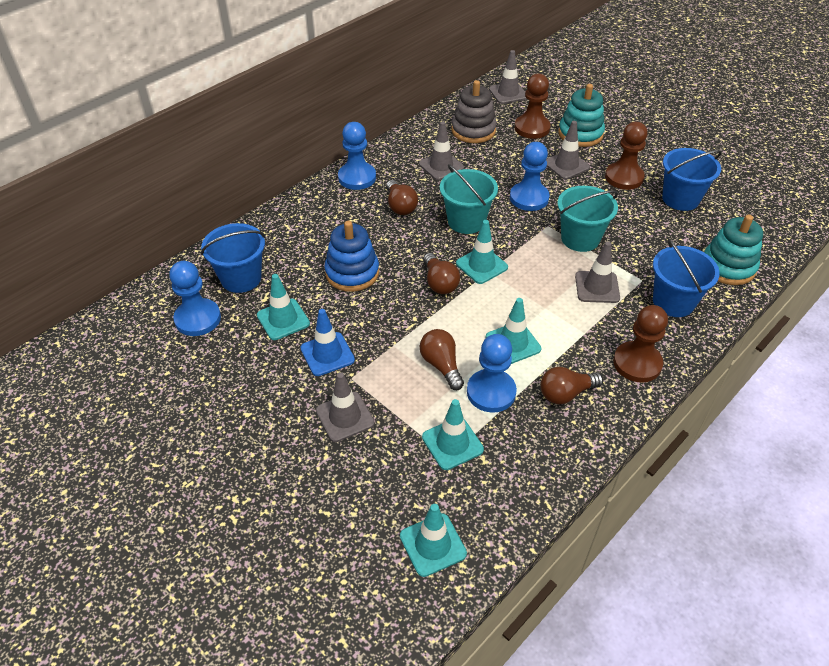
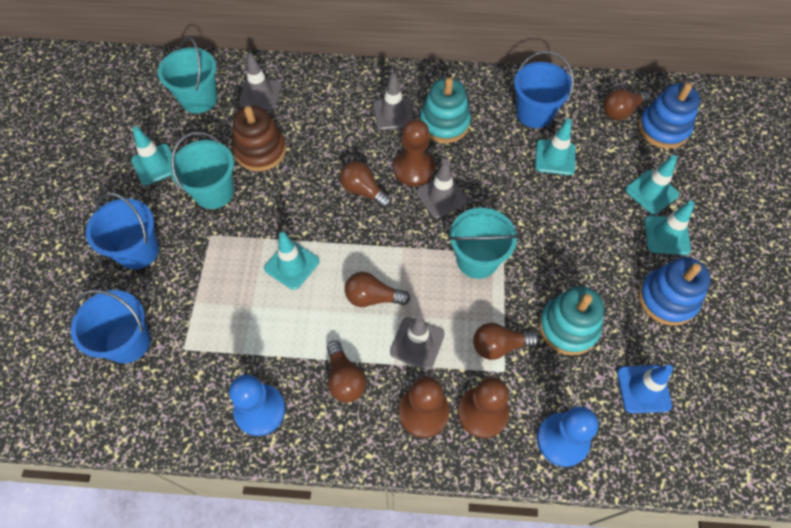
blue pawn: 4 -> 2
blue stacking toy: 1 -> 2
brown light bulb: 4 -> 5
brown stacking toy: 0 -> 1
grey stacking toy: 1 -> 0
grey traffic cone: 5 -> 4
turquoise bucket: 2 -> 3

